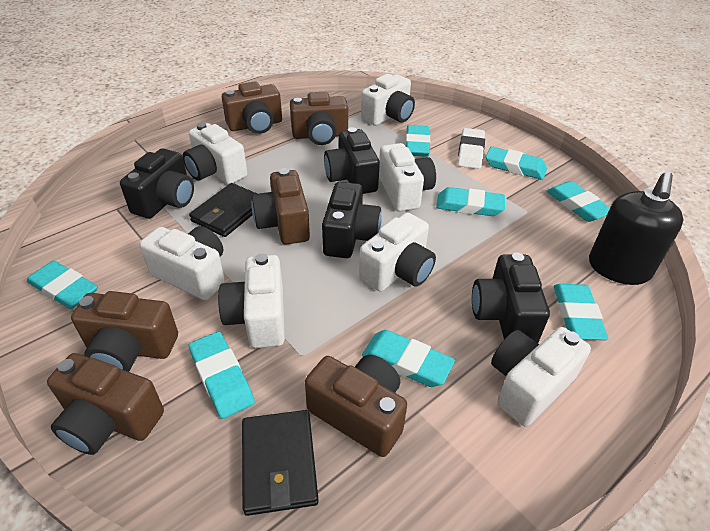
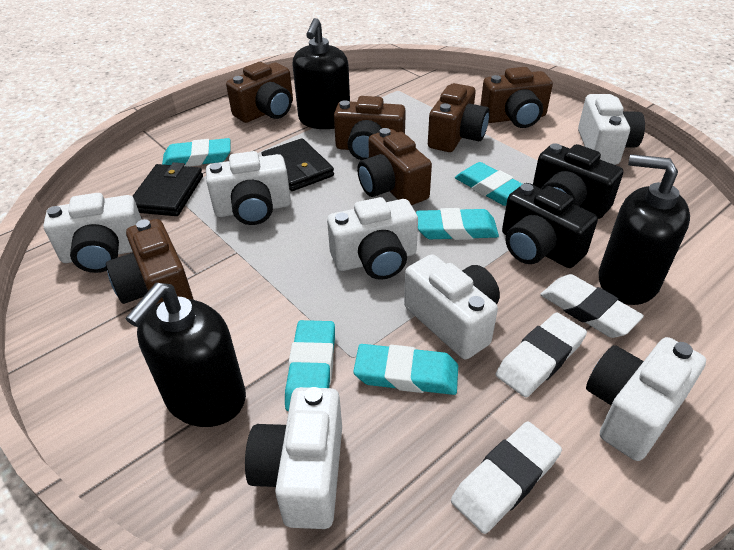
black camera: 4 -> 2
black soap dispenser: 1 -> 3
turquoise eraser: 8 -> 5
white eraser: 1 -> 3

